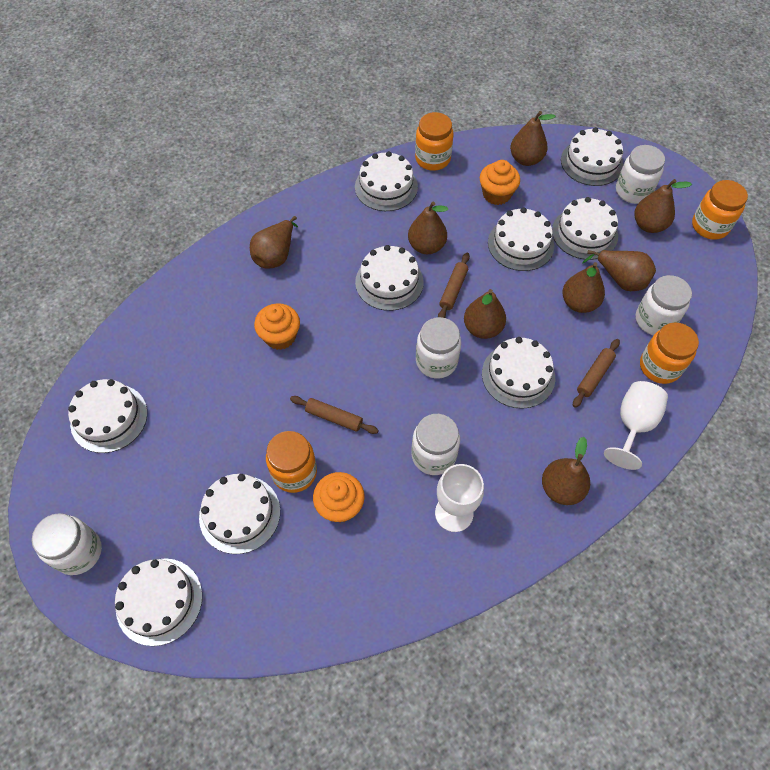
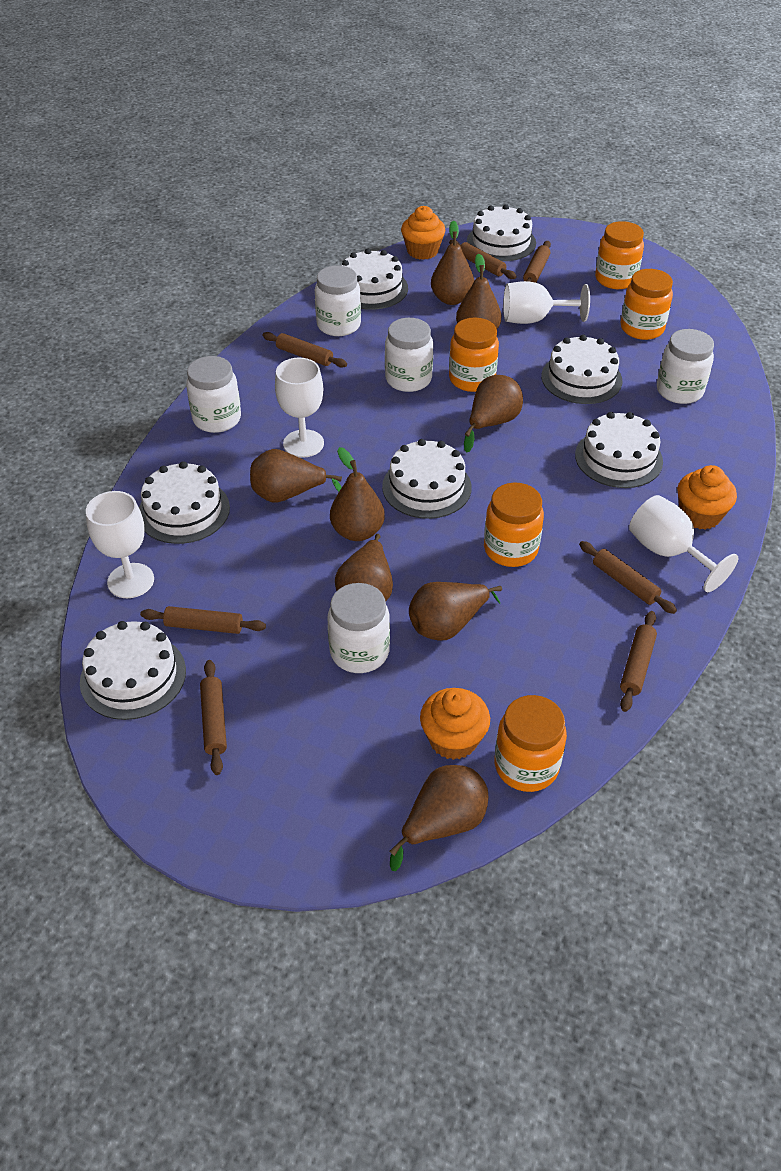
brown rolling pin: 3 -> 7
orange jar: 4 -> 5
white cake: 9 -> 7
white goblet: 2 -> 4

